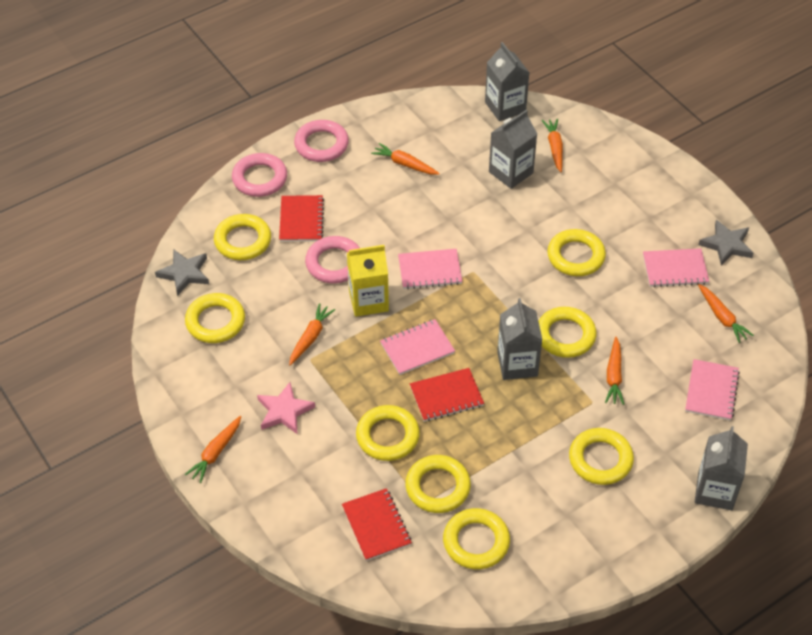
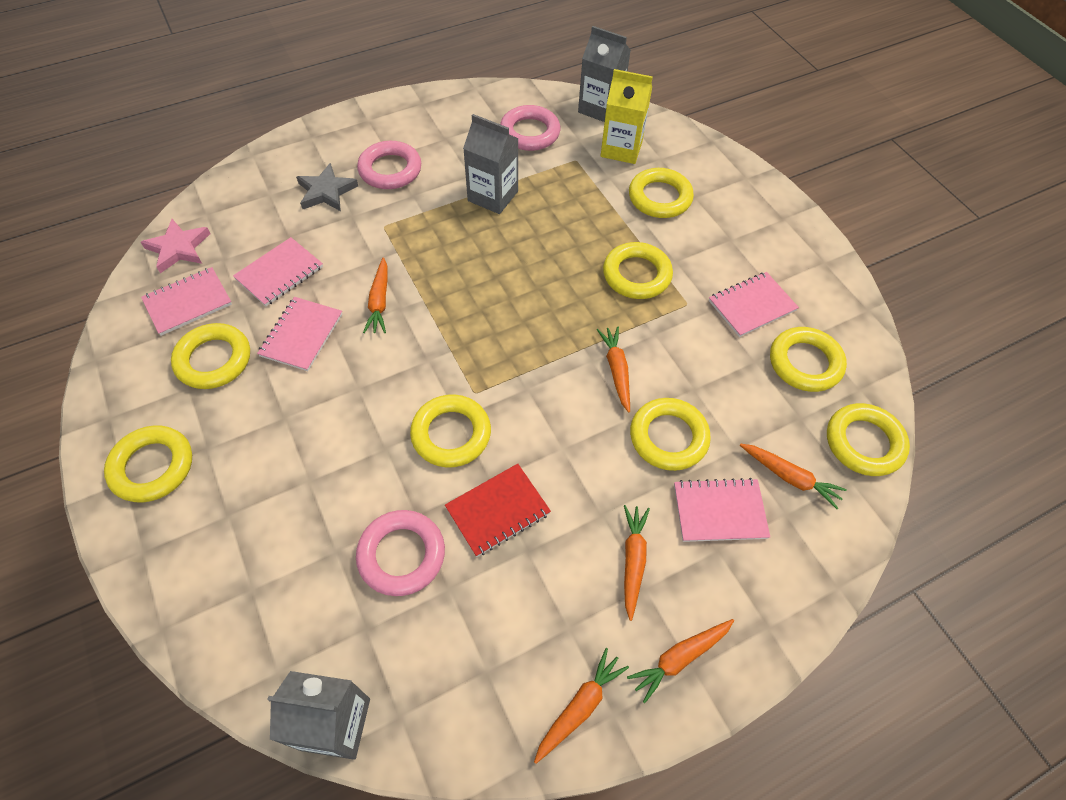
grey carton: 4 -> 3
grey star: 2 -> 1
pink notebook: 4 -> 5
red notebook: 3 -> 1

